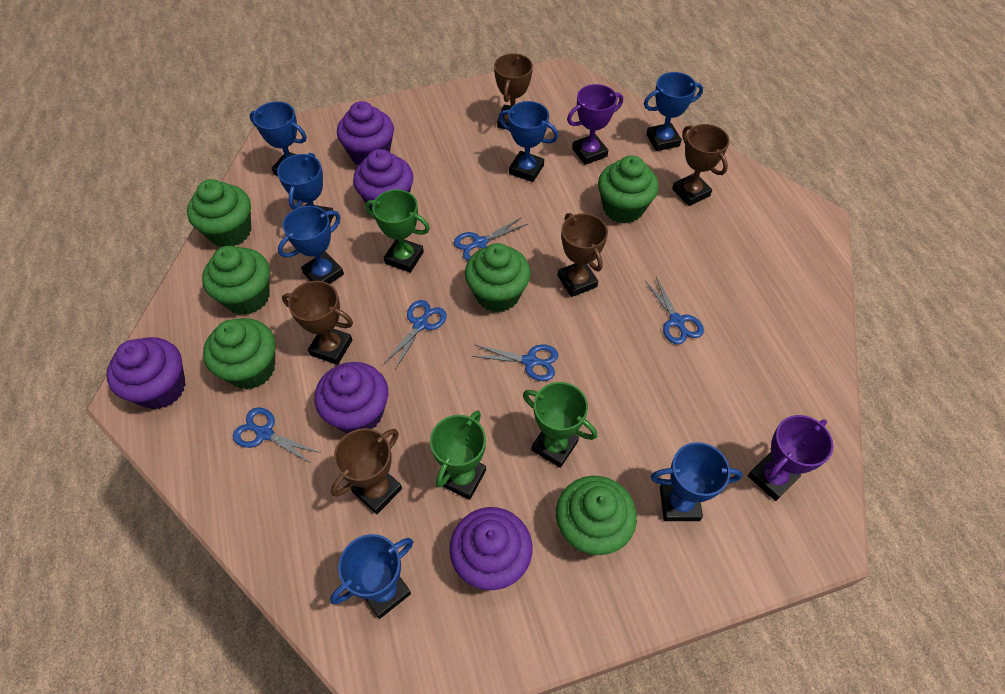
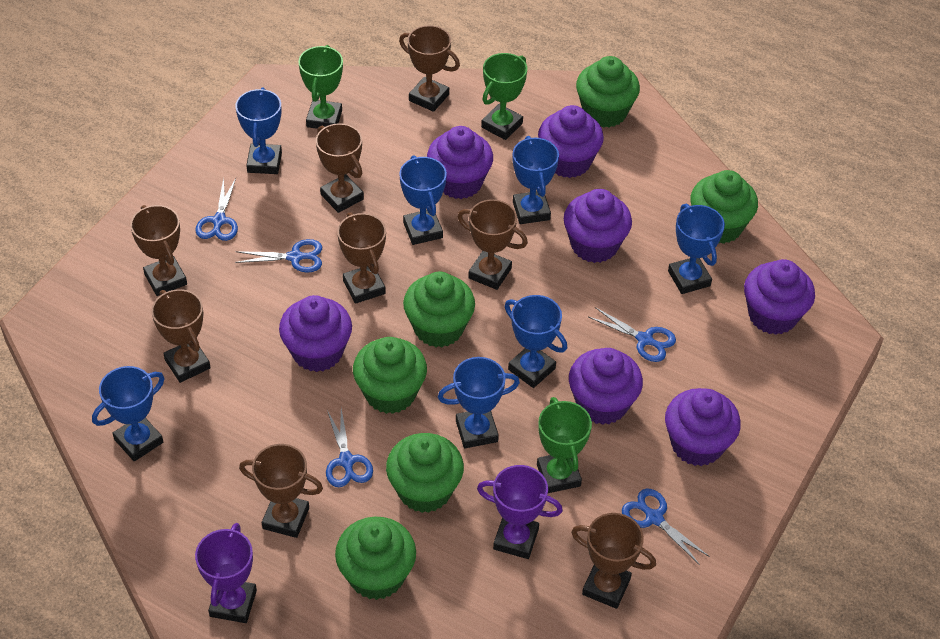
brown trophy: 5 -> 8
purple cupcake: 5 -> 7

